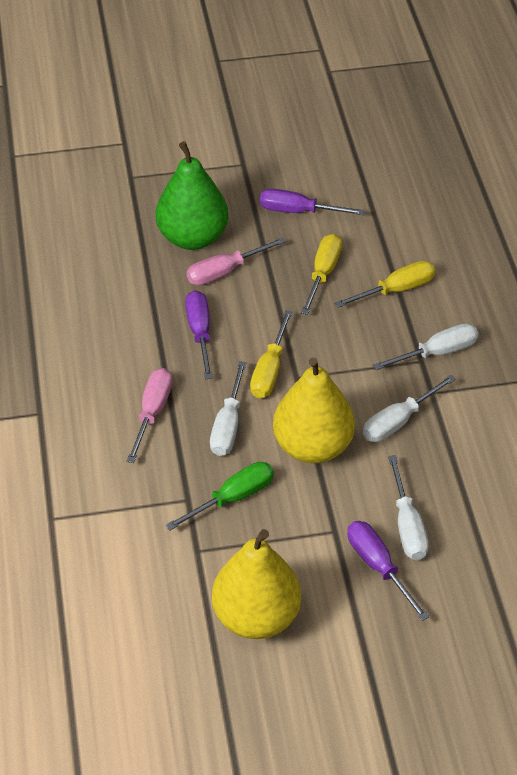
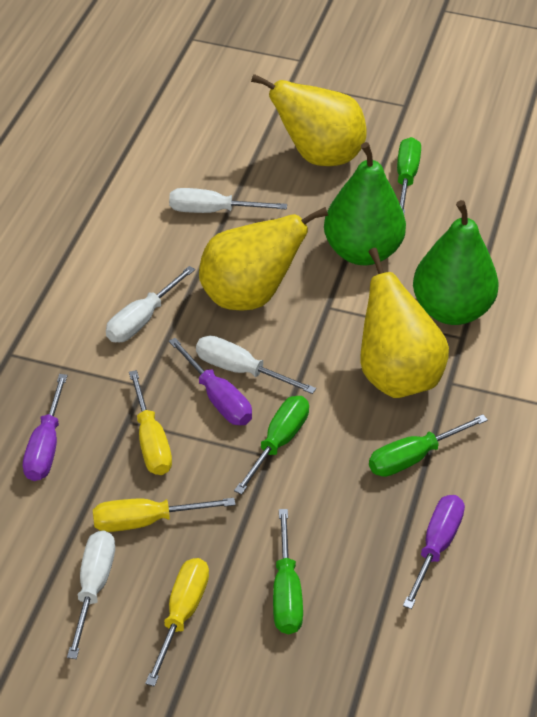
green pear: 1 -> 2
green screwdriver: 1 -> 4
pink screwdriver: 2 -> 0
yellow pear: 2 -> 3

